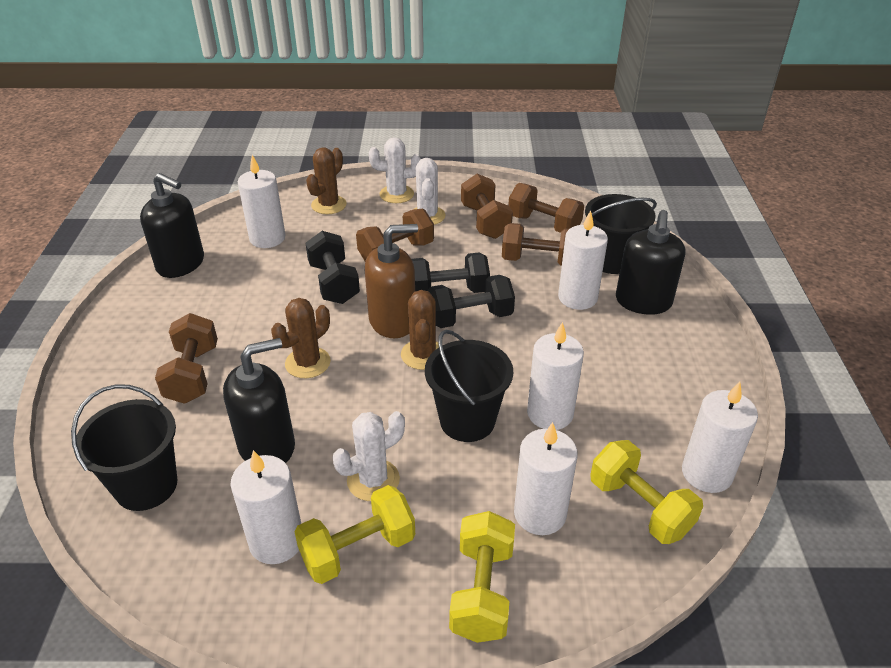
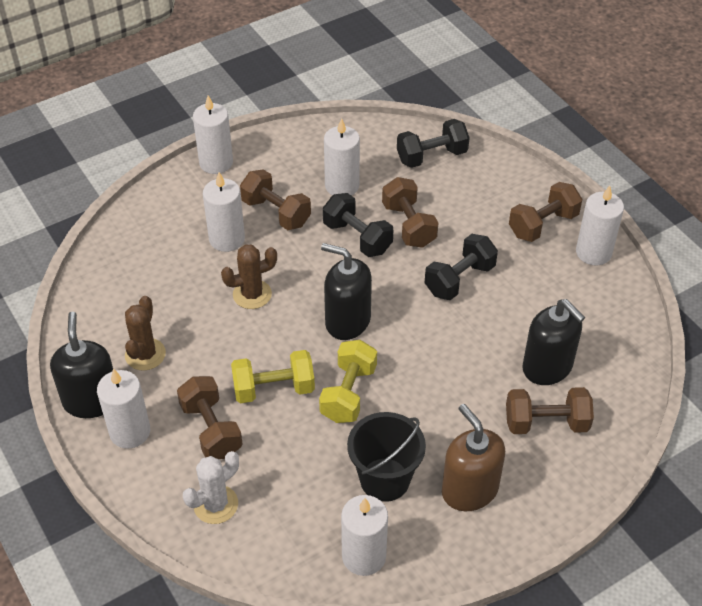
black bucket: 3 -> 1
brown cactus: 3 -> 2
white cactus: 3 -> 1
yellow dumbbell: 3 -> 2

